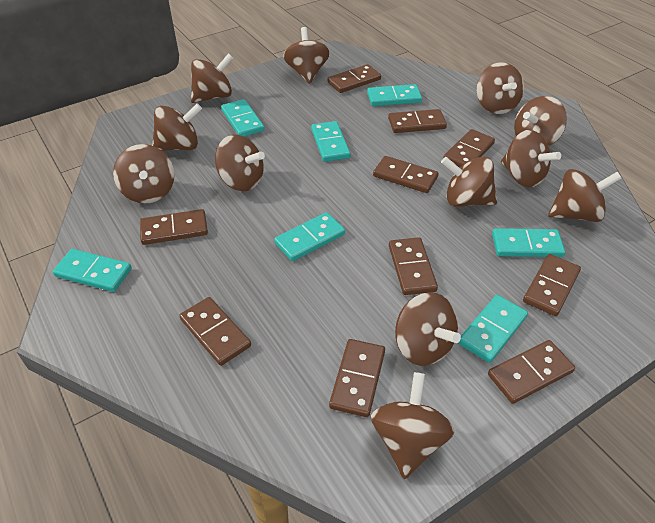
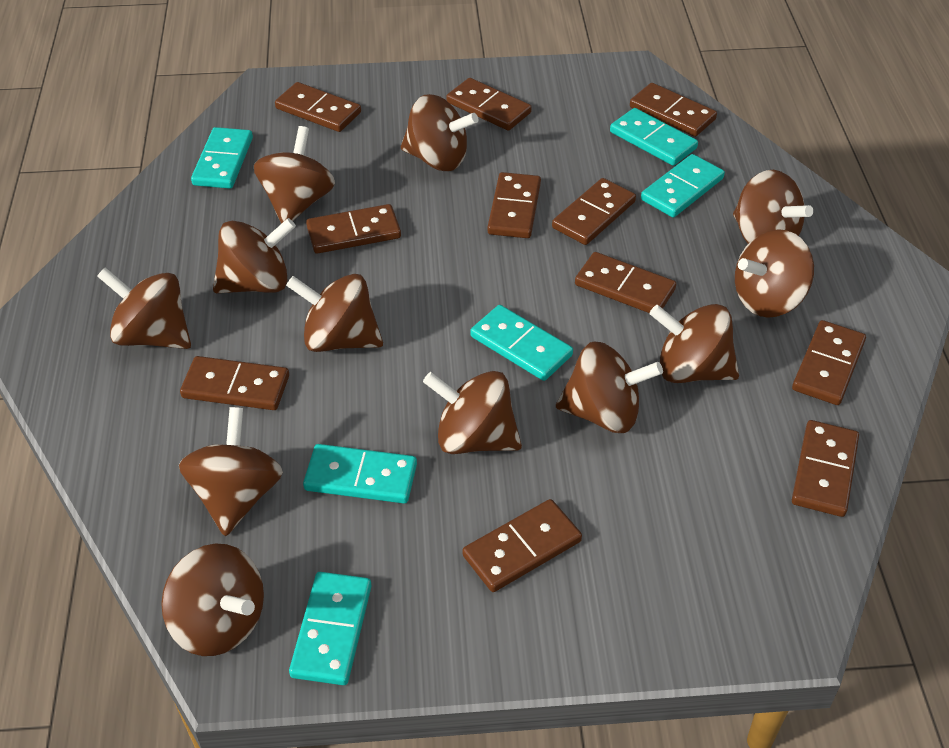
brown domino: 10 -> 11
turquoise domino: 7 -> 6

